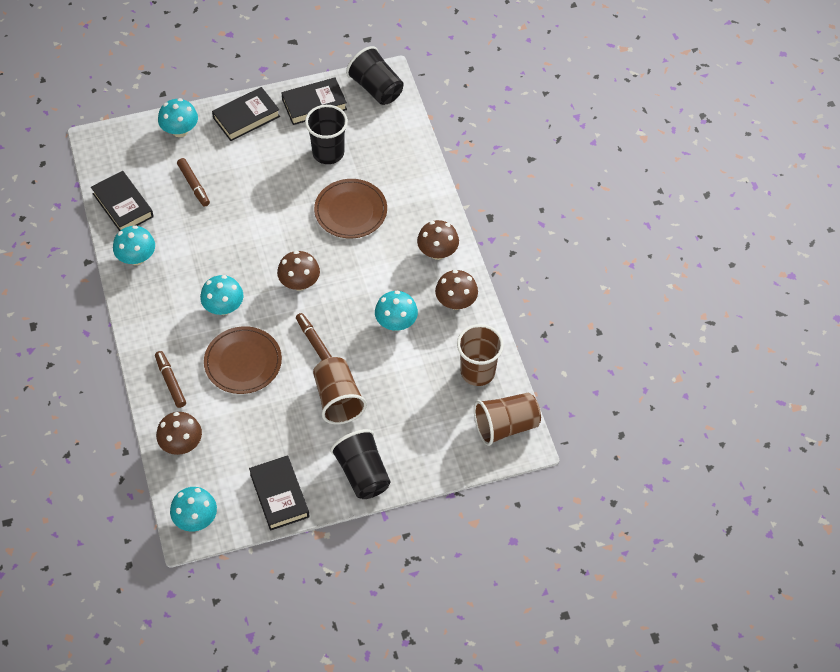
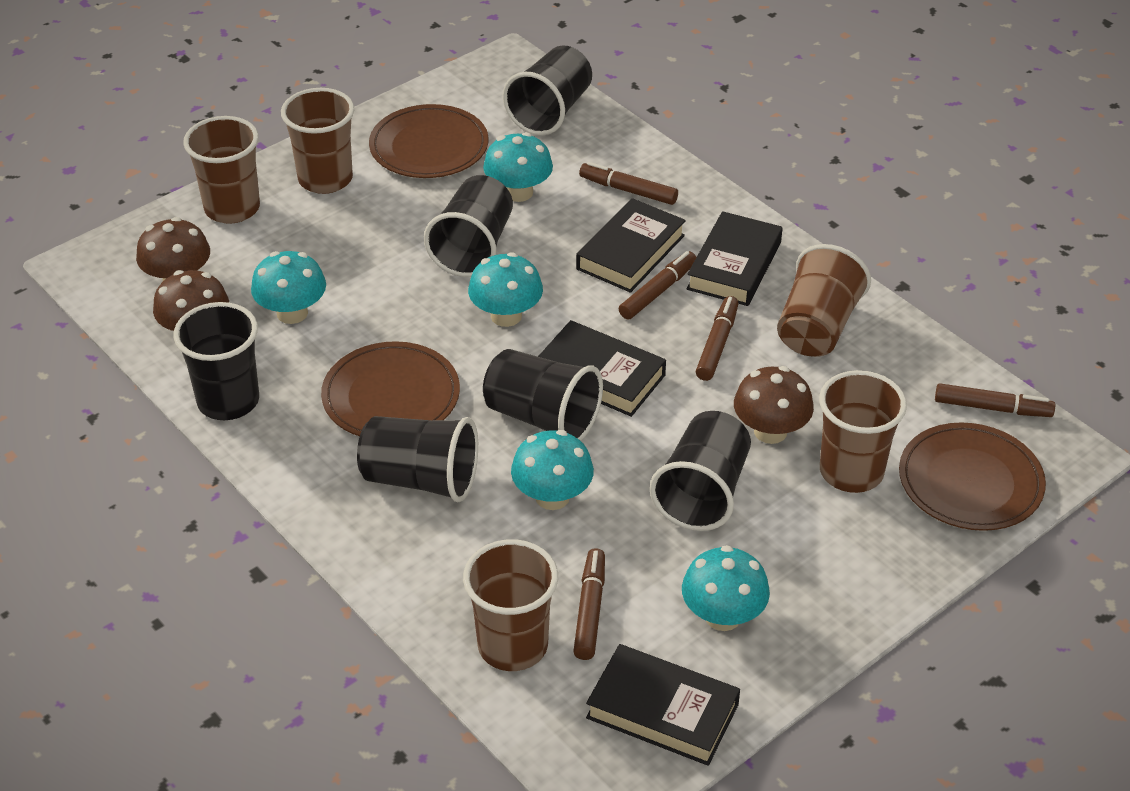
black cup: 3 -> 6
brown cup: 3 -> 5
brown marker: 3 -> 5
brown mushroom: 4 -> 3
brown plate: 2 -> 3

